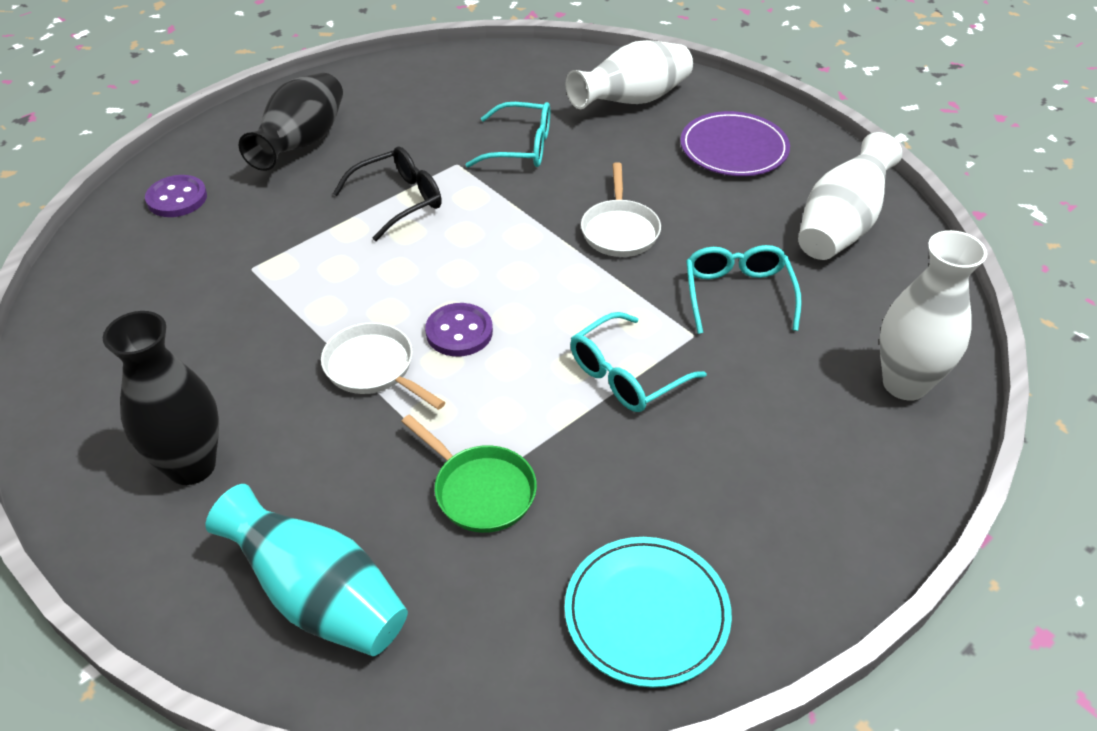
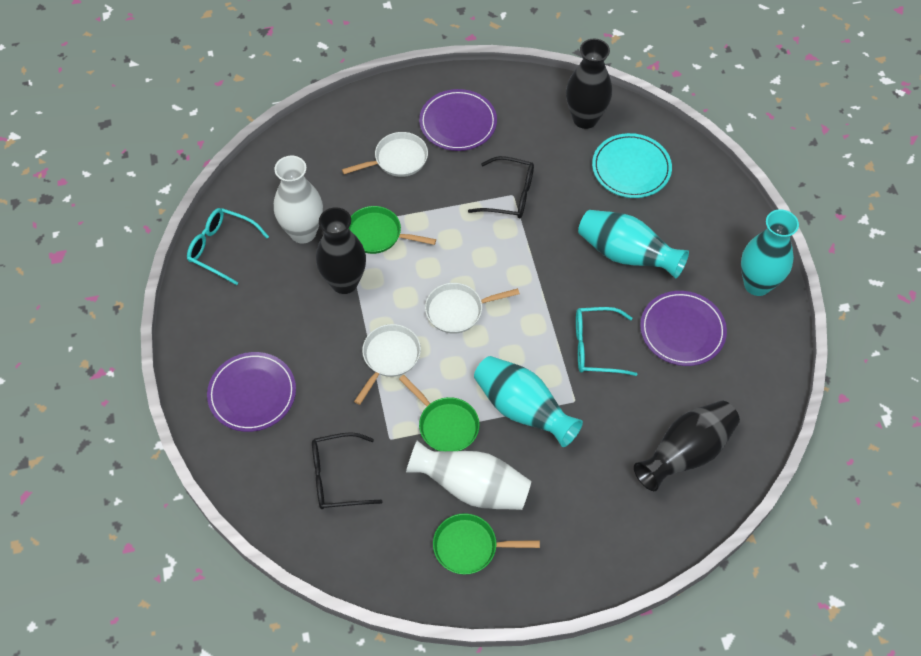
black glasses: 1 -> 2
black vase: 2 -> 3
green pan: 1 -> 3
purple button: 2 -> 0
purple plate: 1 -> 3
turquoise glasses: 3 -> 2
turquoise vase: 1 -> 3
white pan: 2 -> 3
white vase: 3 -> 2

